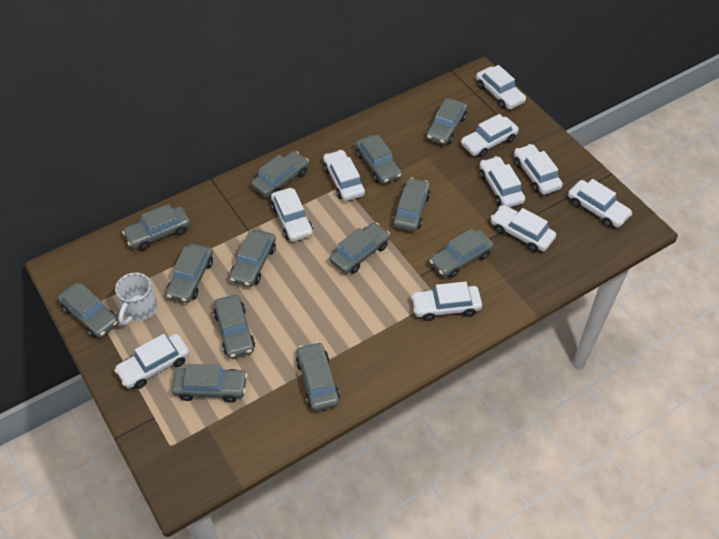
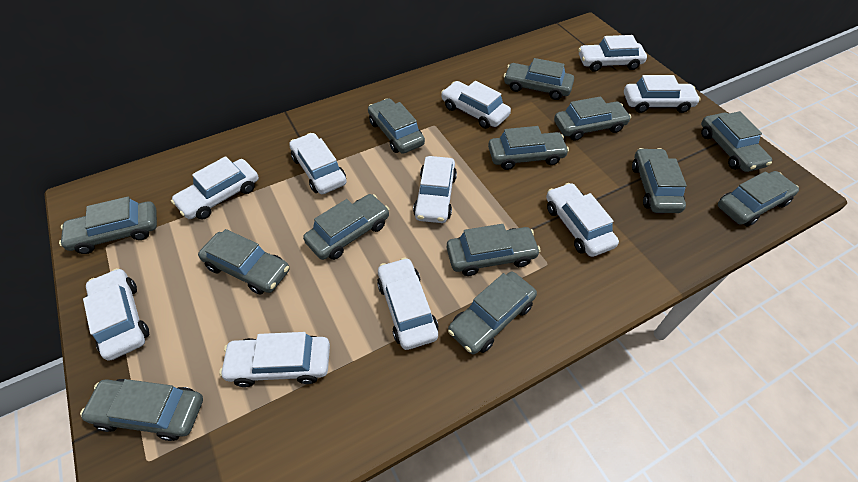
white mug: 1 -> 0

